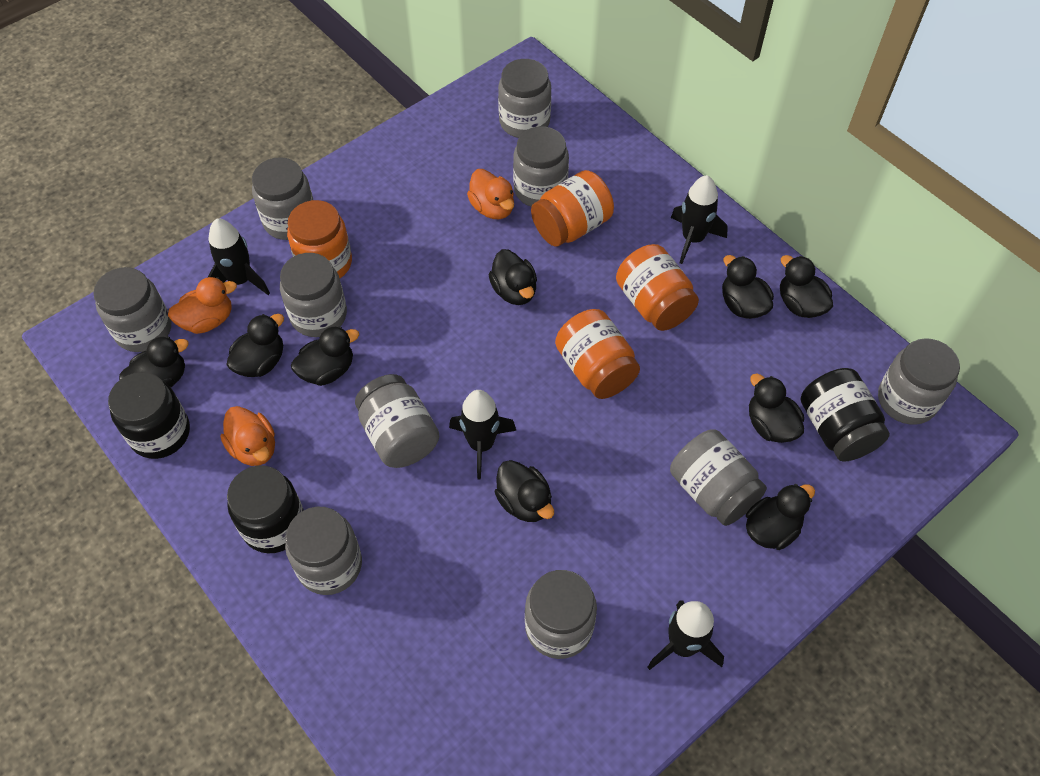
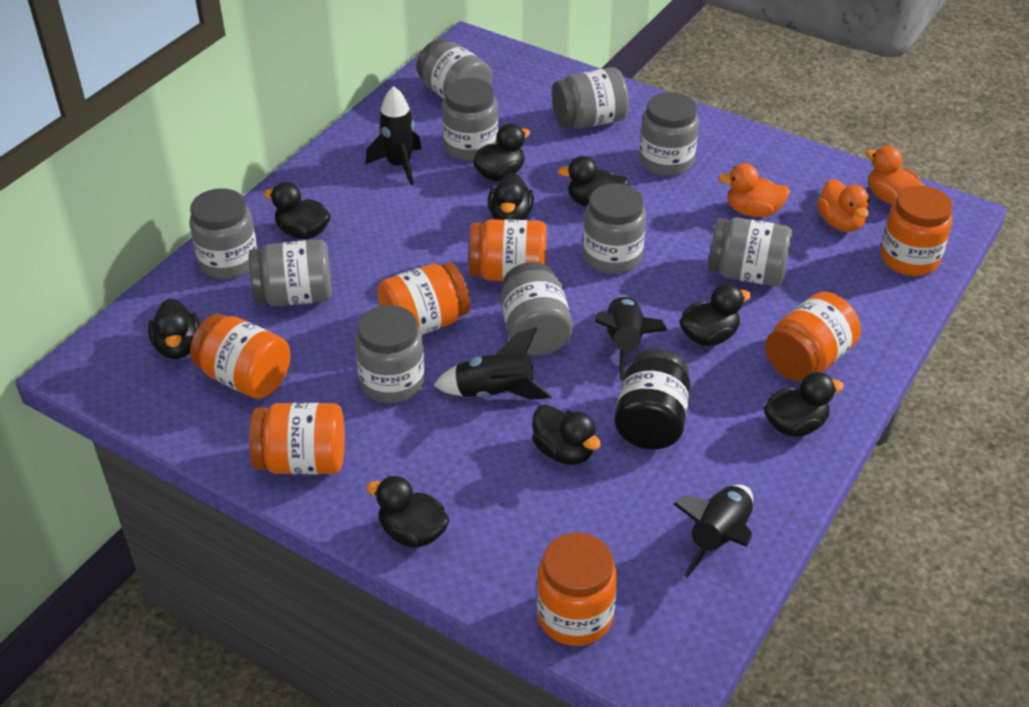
black jar: 3 -> 1
orange jar: 4 -> 7

